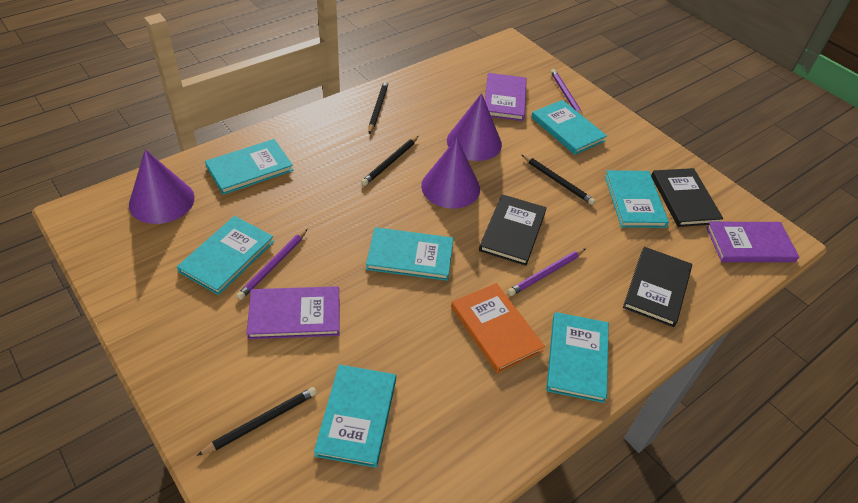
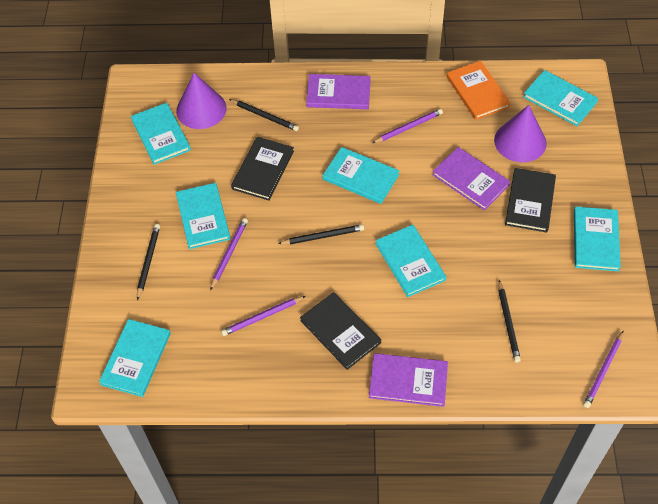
purple cone: 3 -> 2
purple pencil: 3 -> 4

